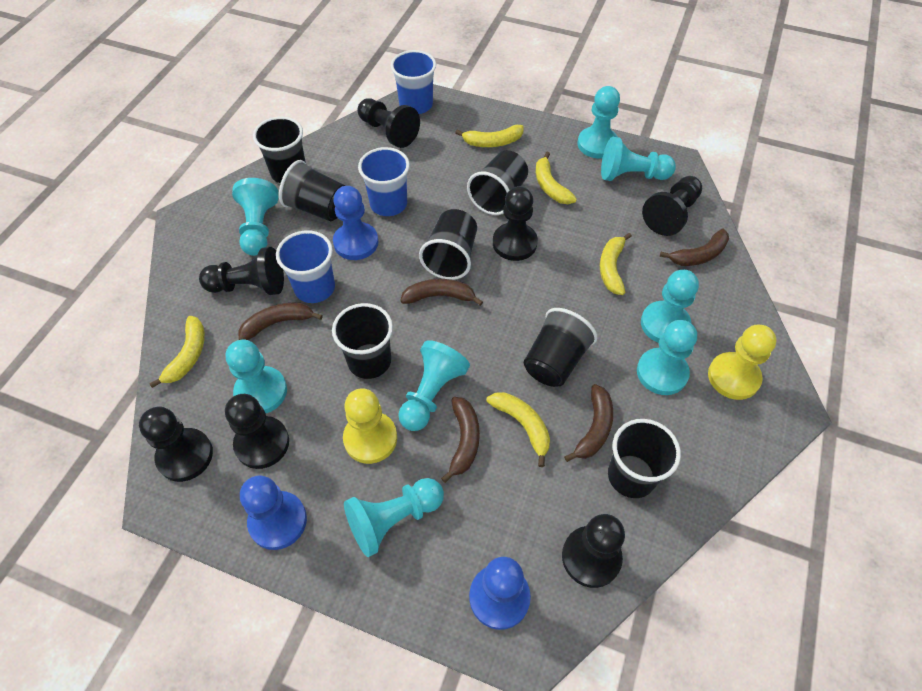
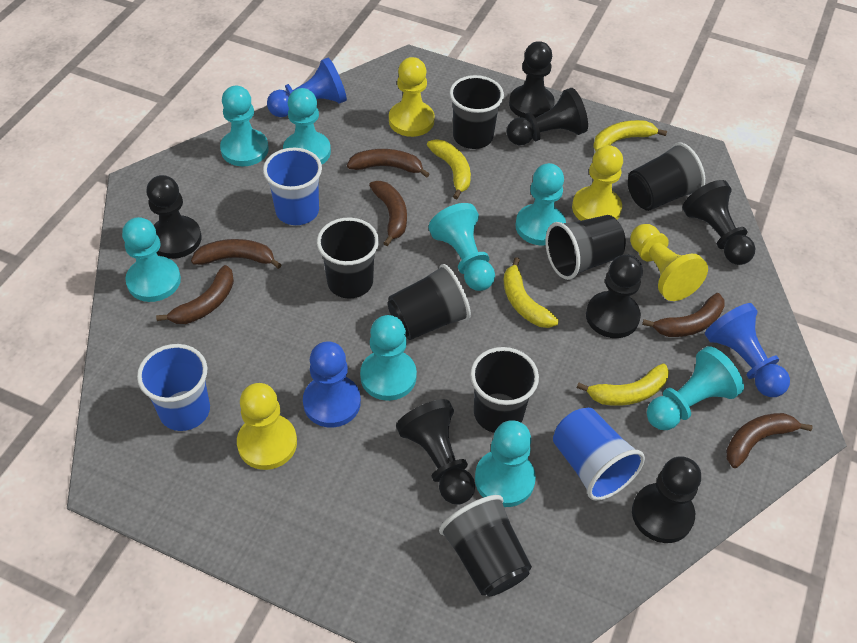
brown banana: 5 -> 6
yellow banana: 5 -> 4
yellow pawn: 2 -> 4

